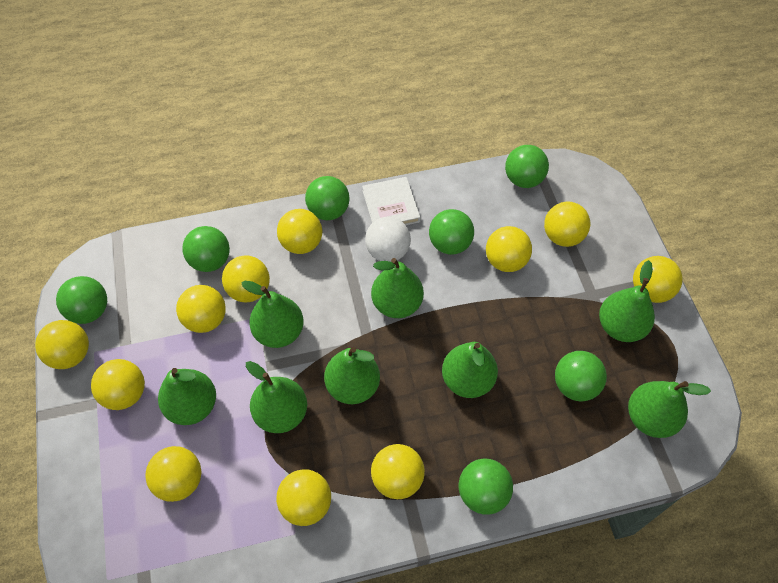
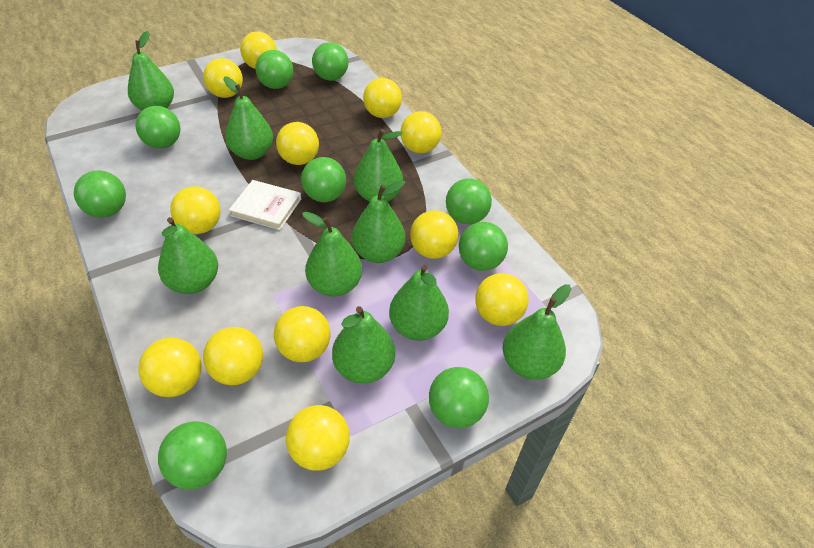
green ball: 7 -> 9
green pear: 8 -> 9
white ball: 1 -> 0
yellow ball: 11 -> 12

